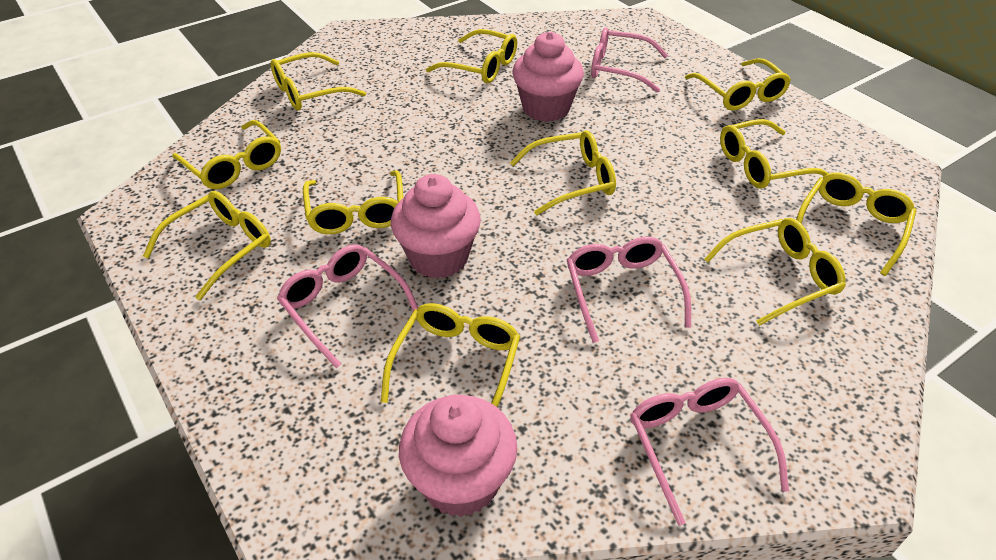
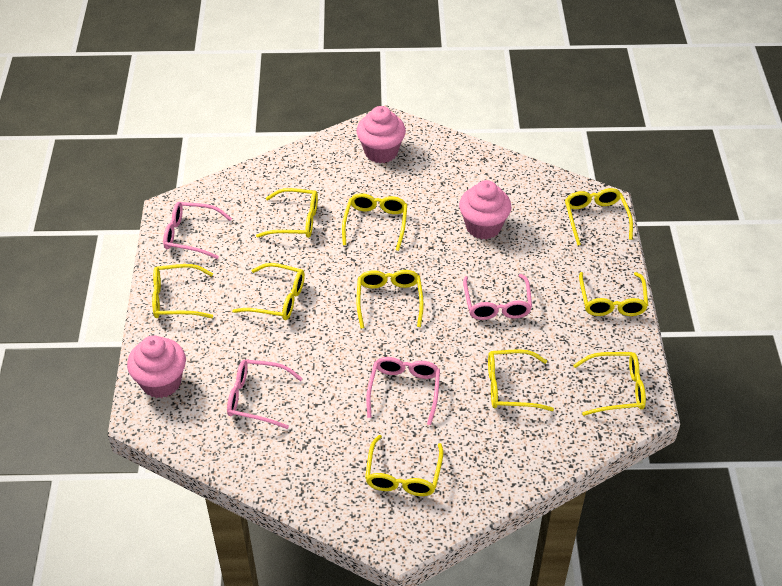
yellow glasses: 11 -> 10

